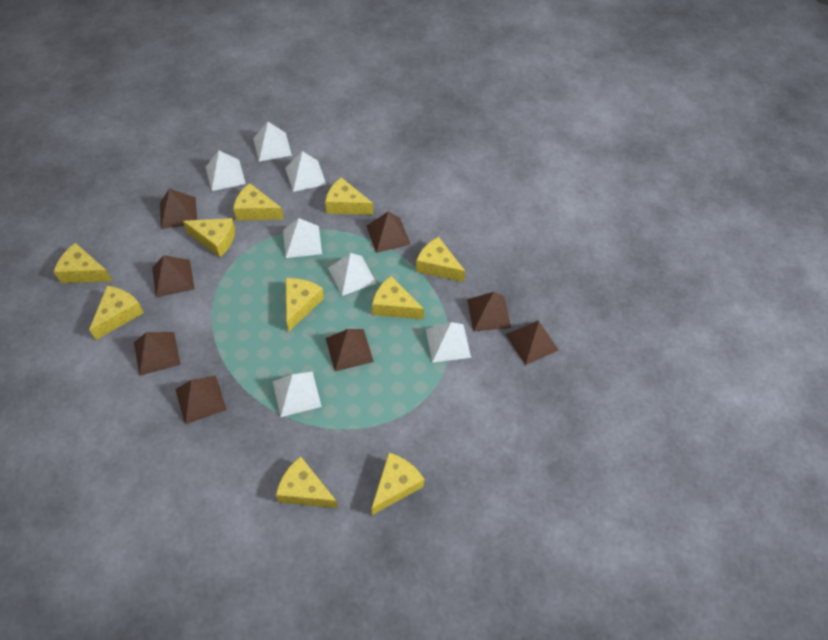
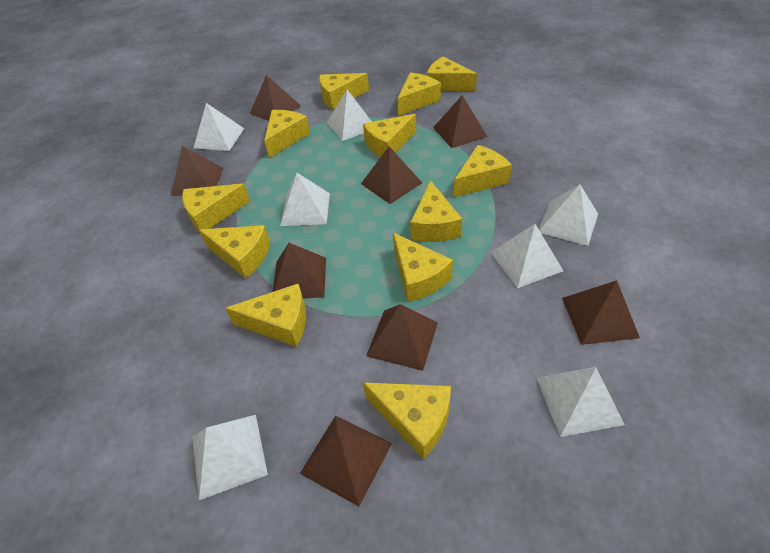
yellow cheese: 10 -> 12

